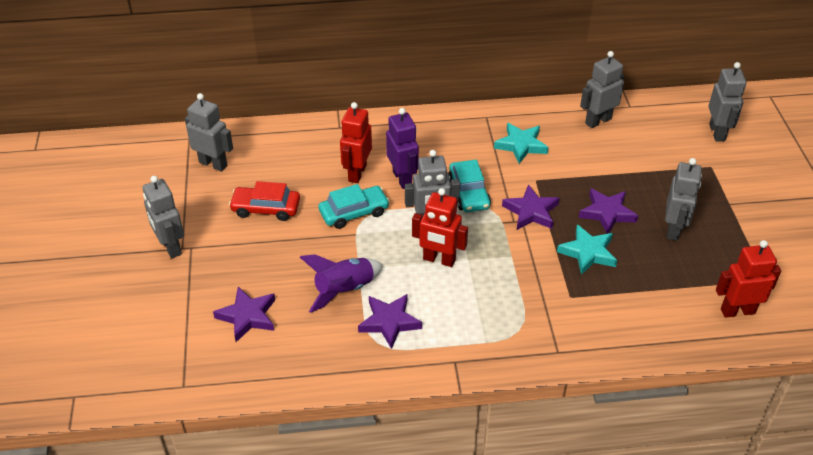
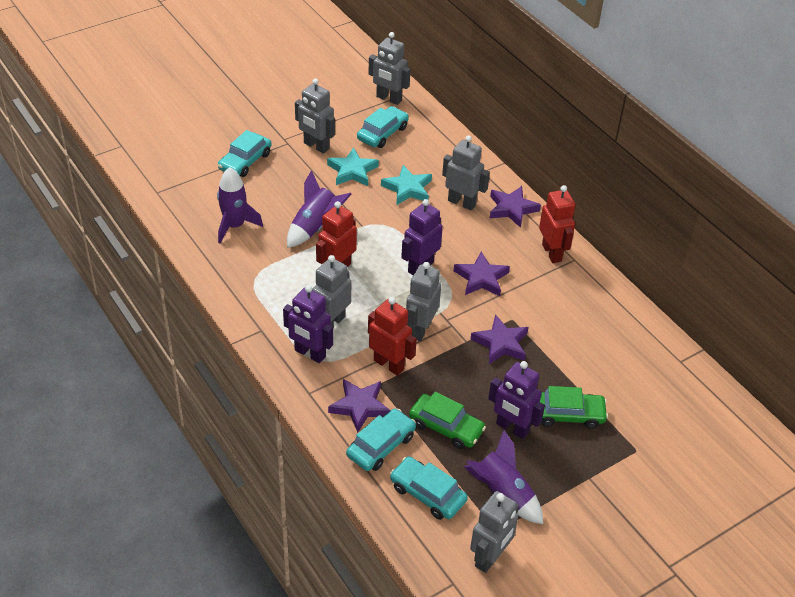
green car: 0 -> 2
purple robot: 1 -> 3
purple rocket: 1 -> 3
red car: 1 -> 0
turquoise car: 2 -> 4

